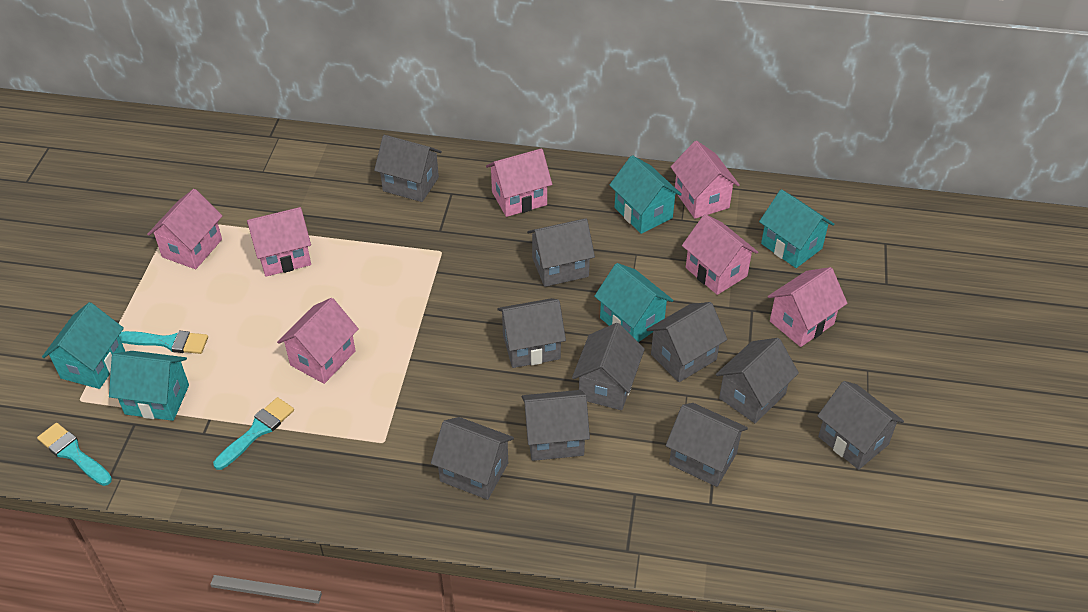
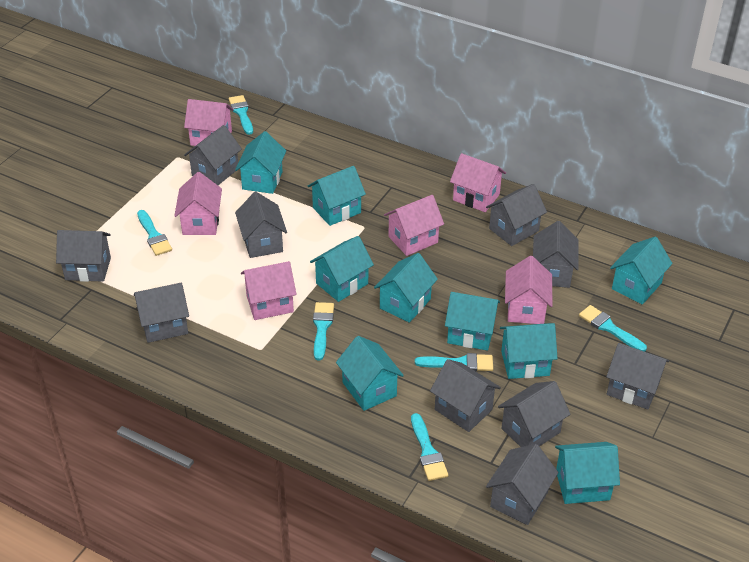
pink house: 7 -> 6
turquoise brush: 3 -> 6
turquoise house: 5 -> 9

